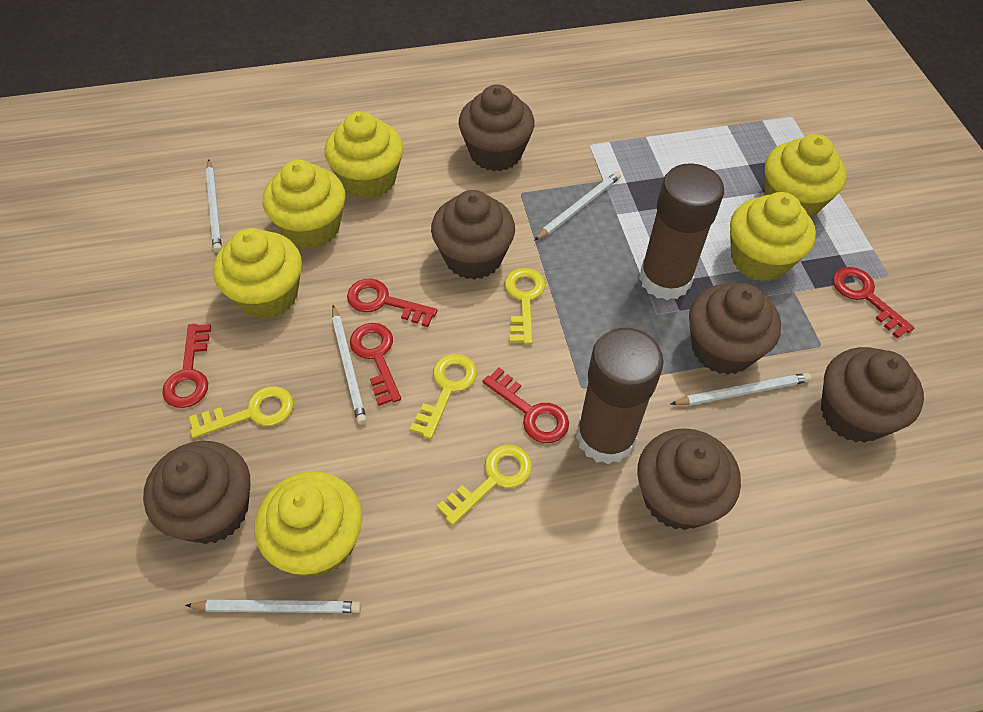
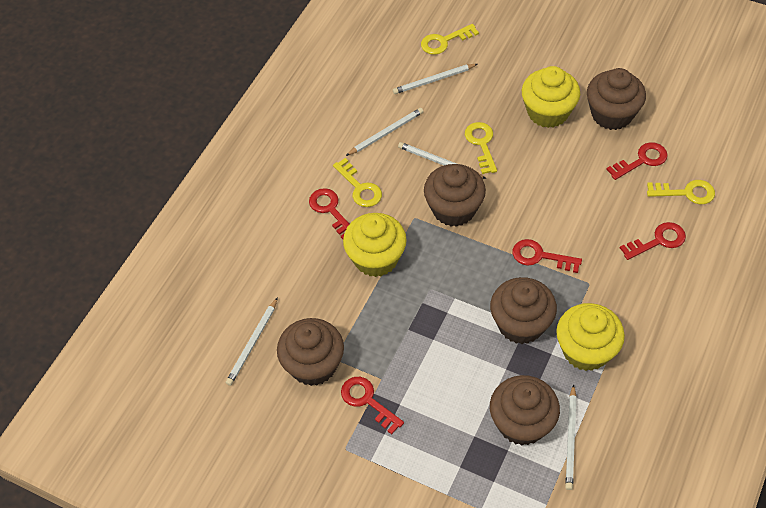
brown cupcake: 6 -> 5
brown glue stick: 2 -> 0
yellow cupcake: 6 -> 3

